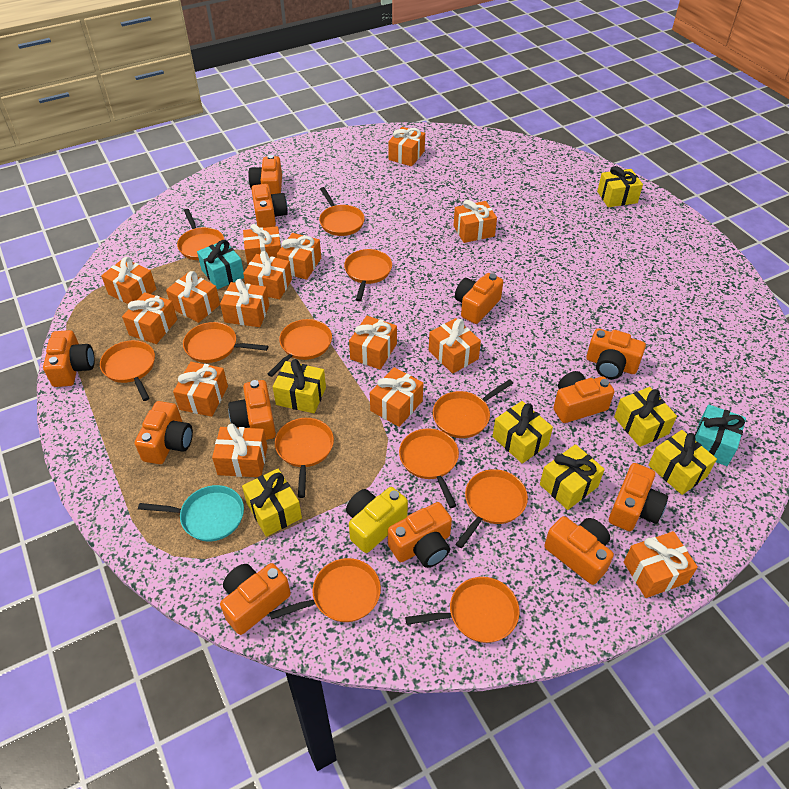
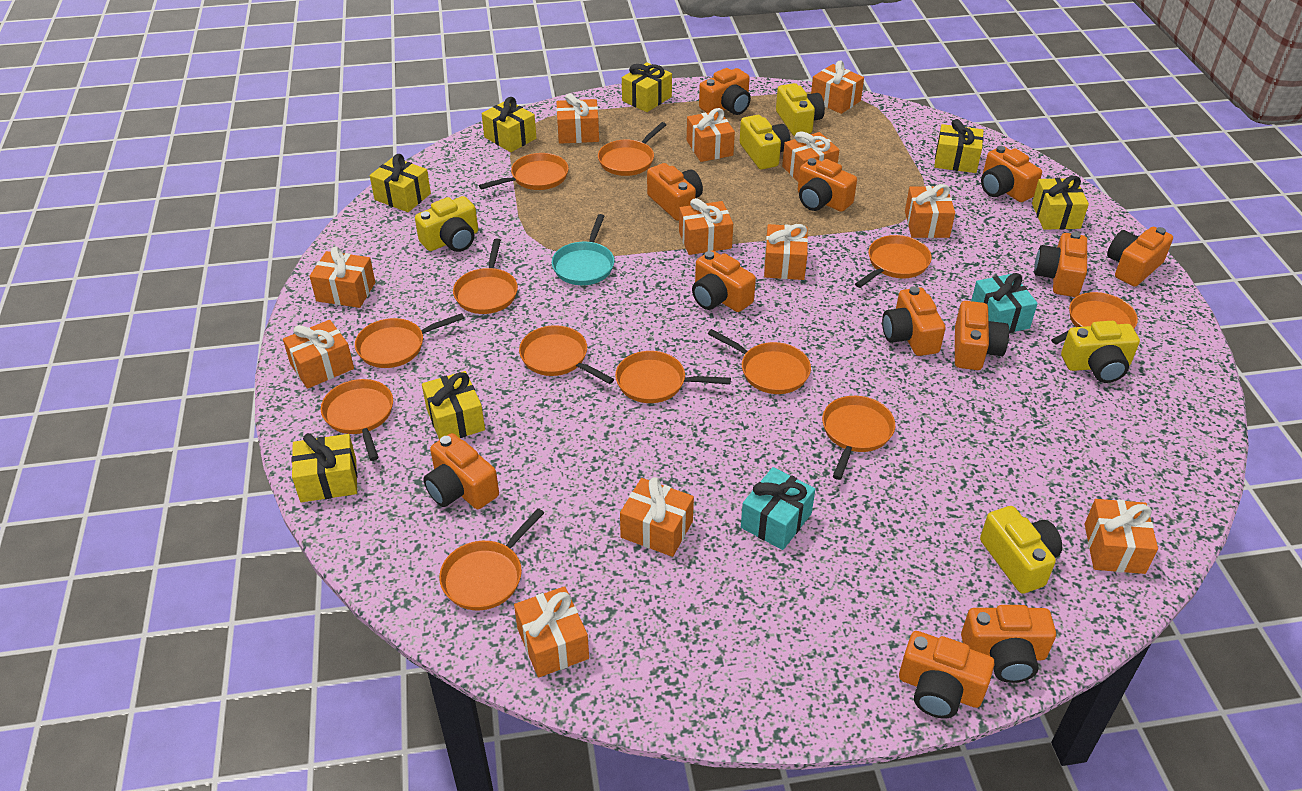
orange gift: 15 -> 12
yellow camera: 1 -> 5

